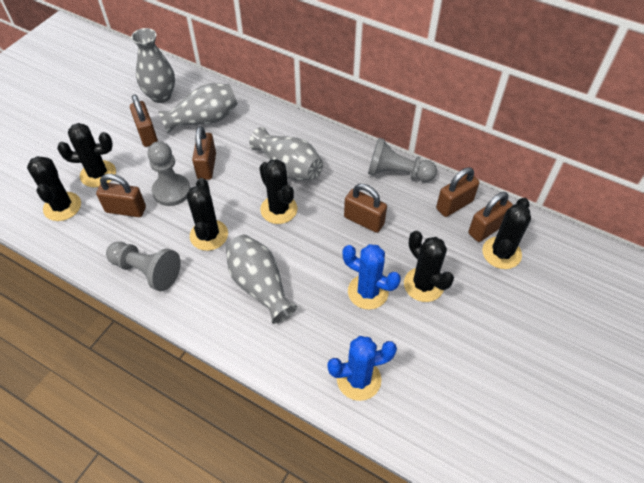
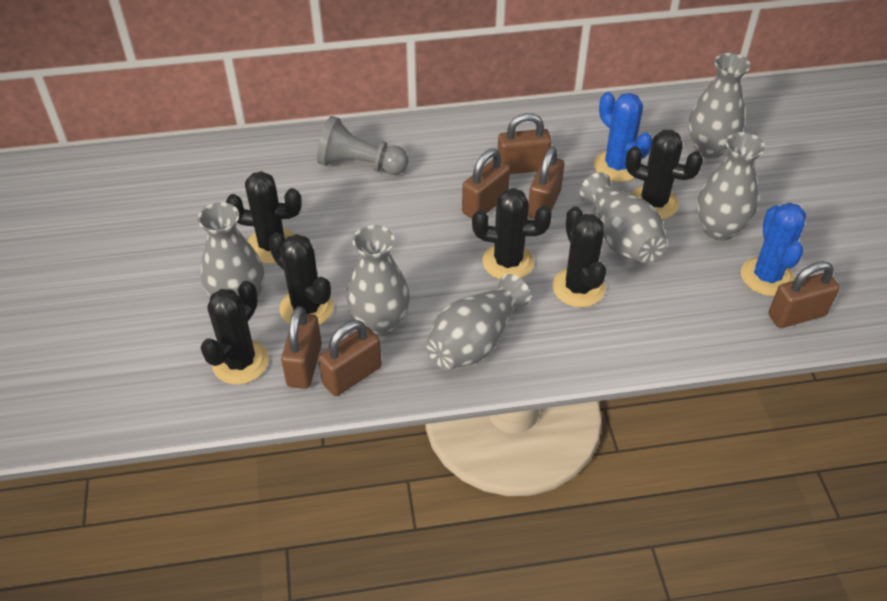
grey pawn: 3 -> 1
grey vase: 4 -> 6

